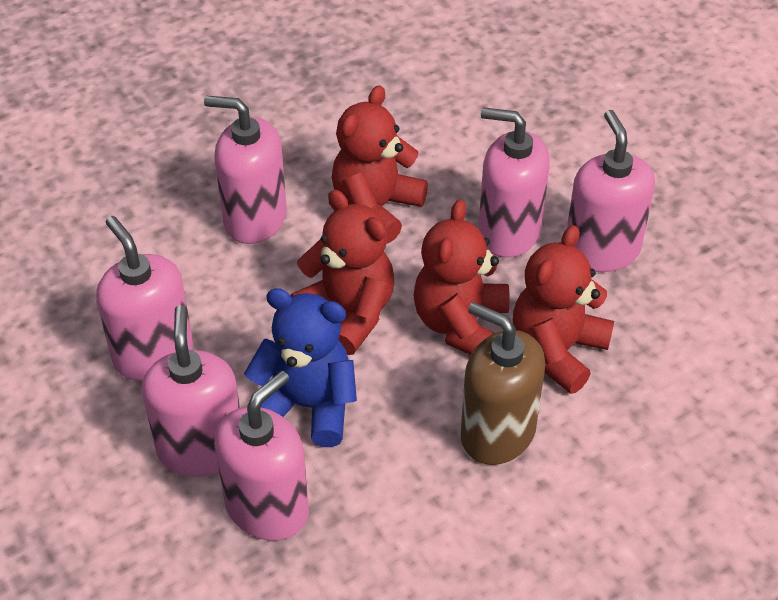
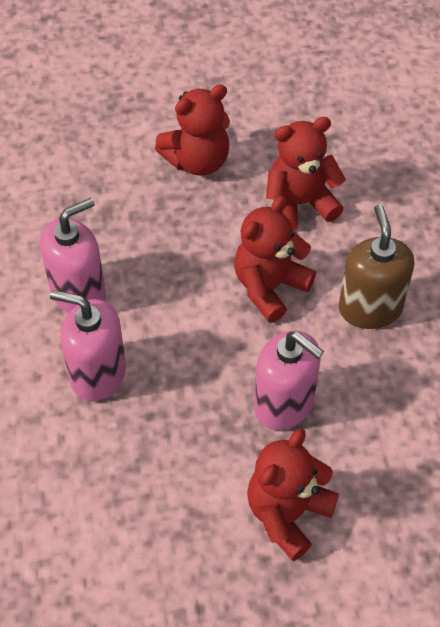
blue teddy bear: 1 -> 0
pink soap dispenser: 6 -> 3

